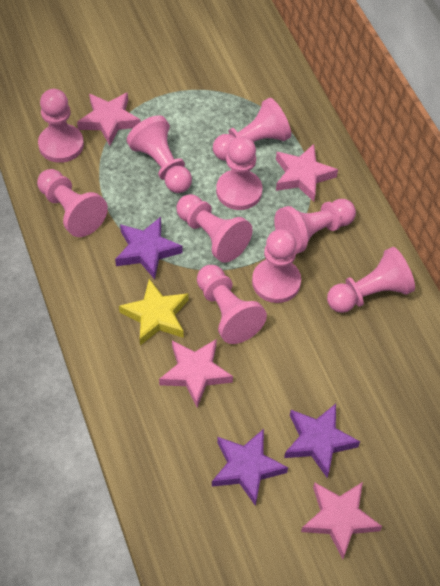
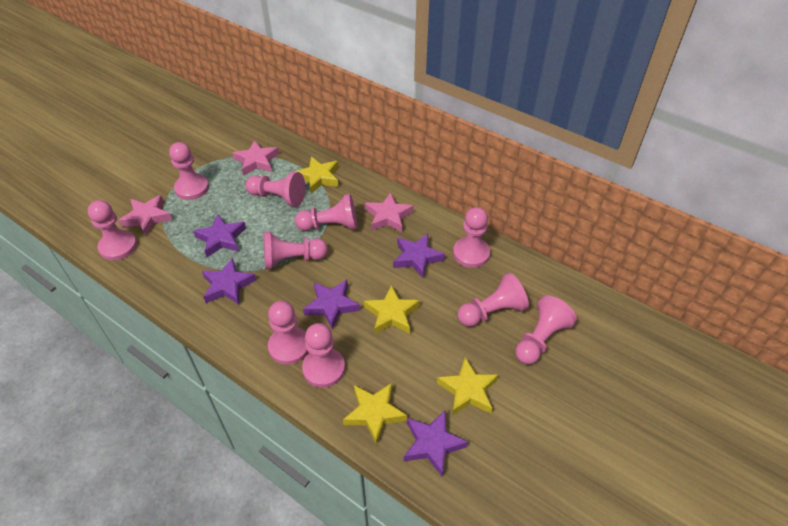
pink star: 4 -> 3
purple star: 3 -> 5
yellow star: 1 -> 4

